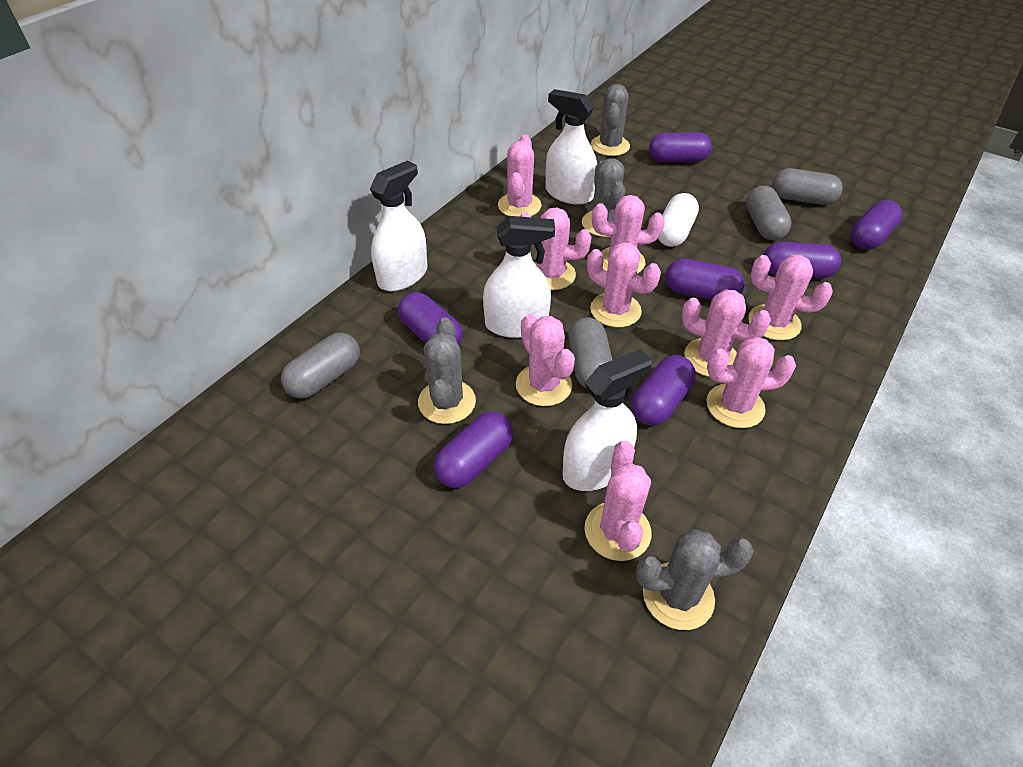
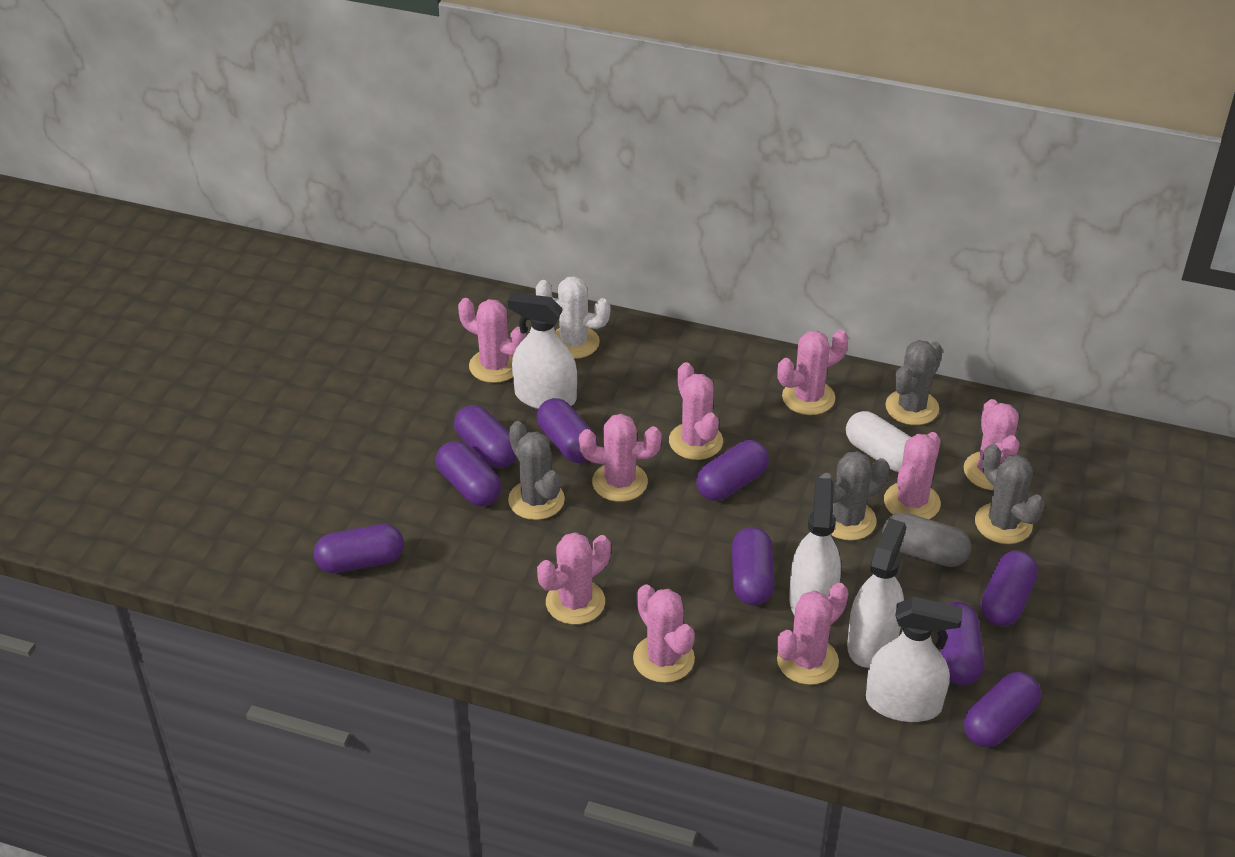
grey capsule: 4 -> 1
purple capsule: 7 -> 9
white cactus: 0 -> 1

